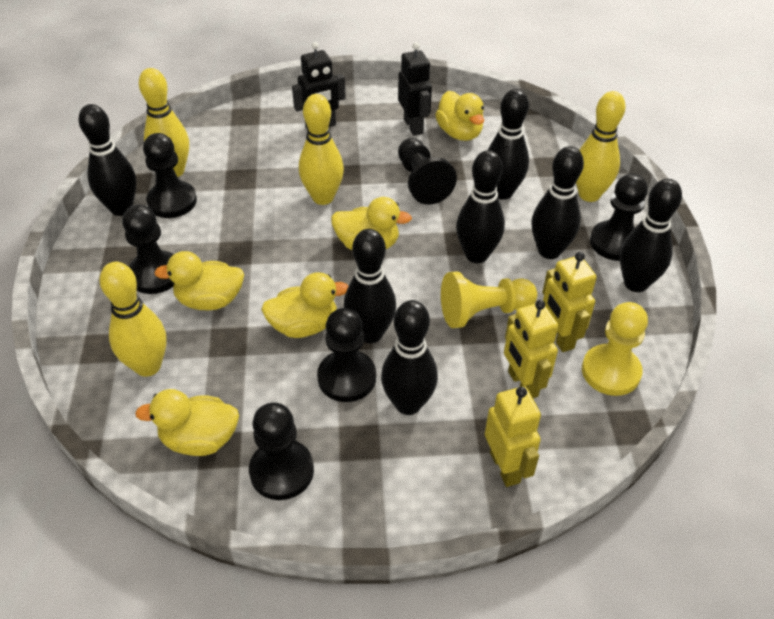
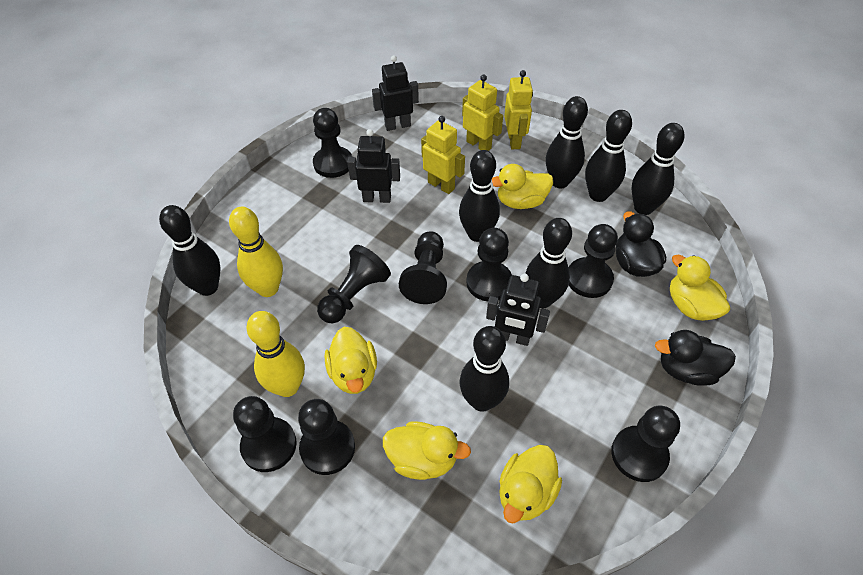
black duck: 0 -> 2
black pawn: 6 -> 8
black robot: 2 -> 3
yellow bowling pin: 4 -> 2
yellow pawn: 2 -> 0

